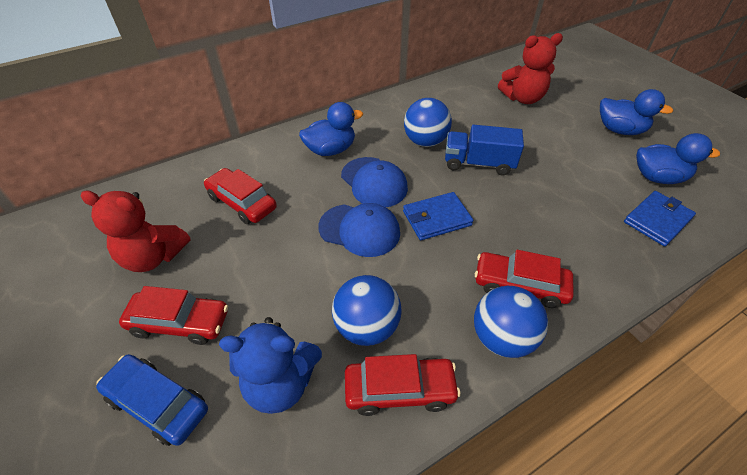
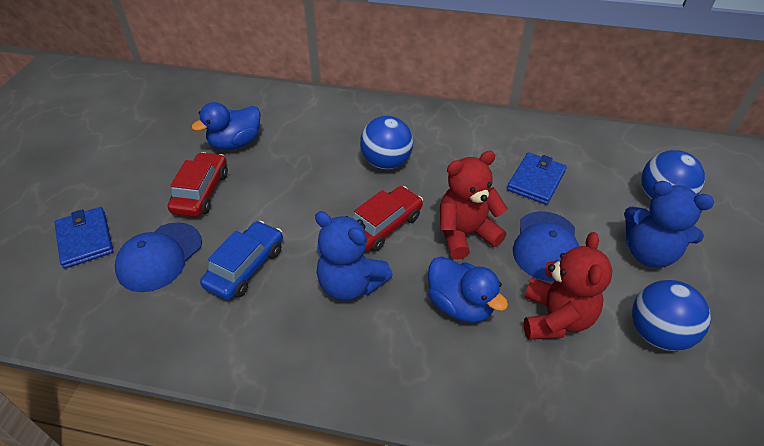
blue duck: 3 -> 2
blue teddy bear: 1 -> 2
blue truck: 1 -> 0
red car: 4 -> 2

